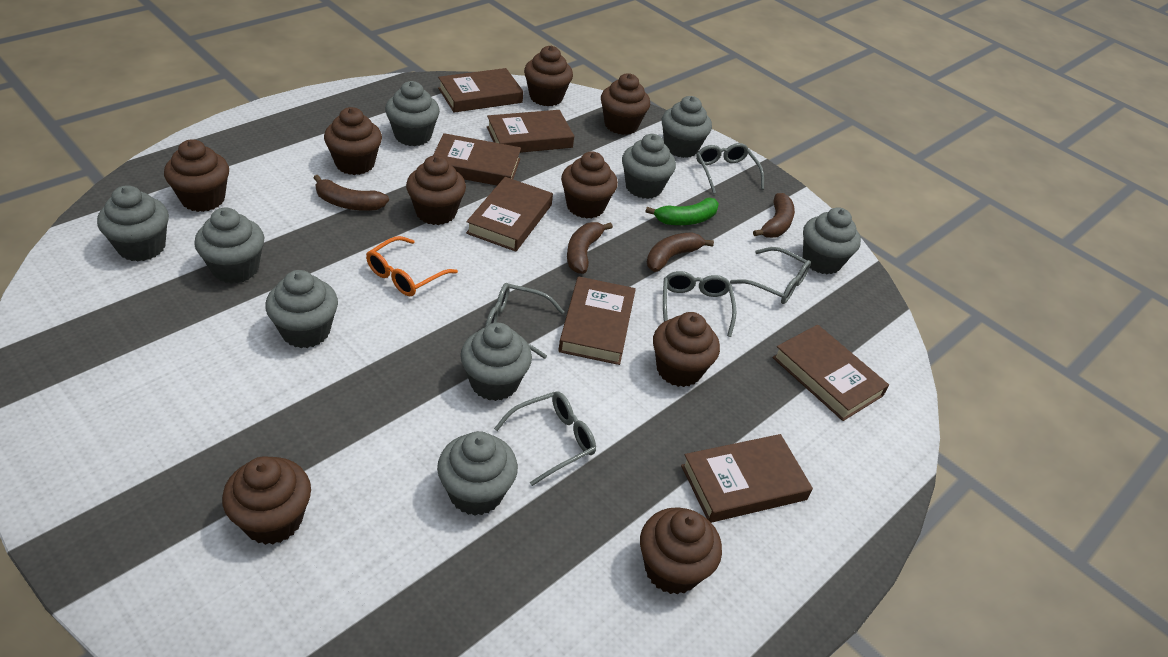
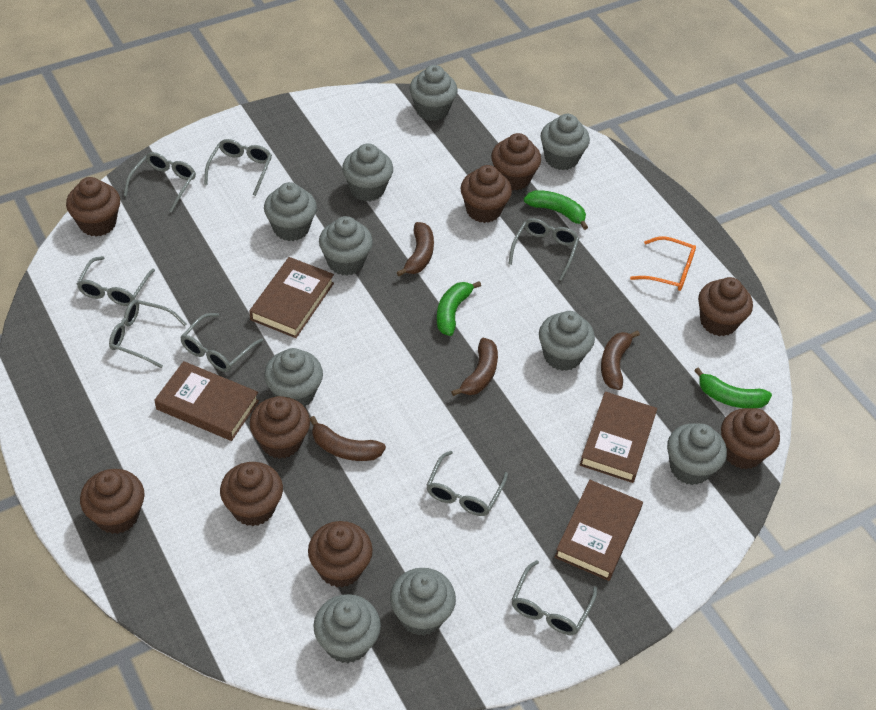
brown book: 7 -> 4
green banana: 1 -> 3
grey cupcake: 9 -> 10
grey glasses: 5 -> 8

